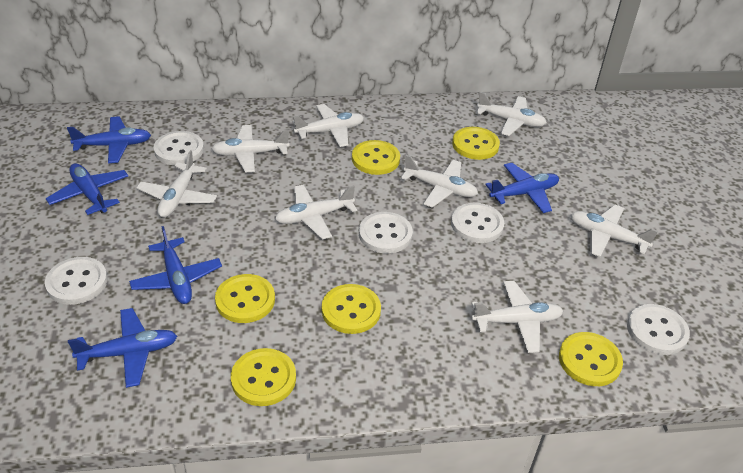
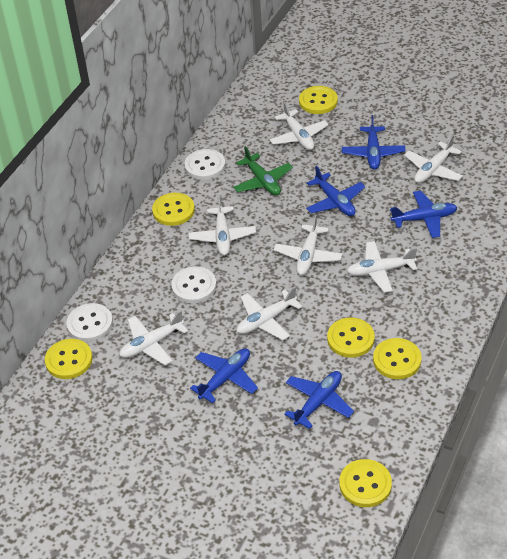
green plane: 0 -> 1
white button: 5 -> 3
white plane: 8 -> 7

